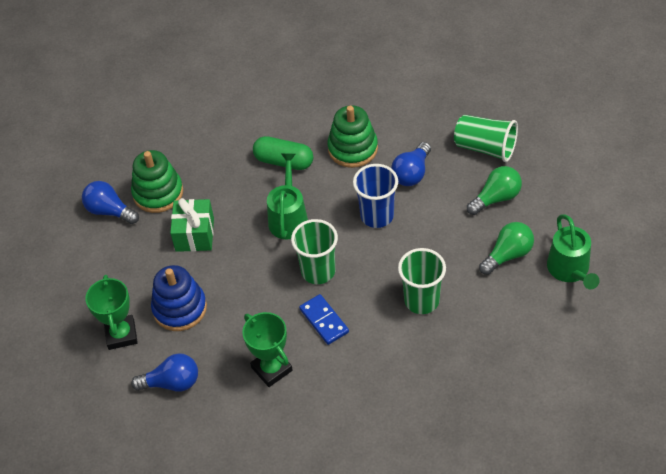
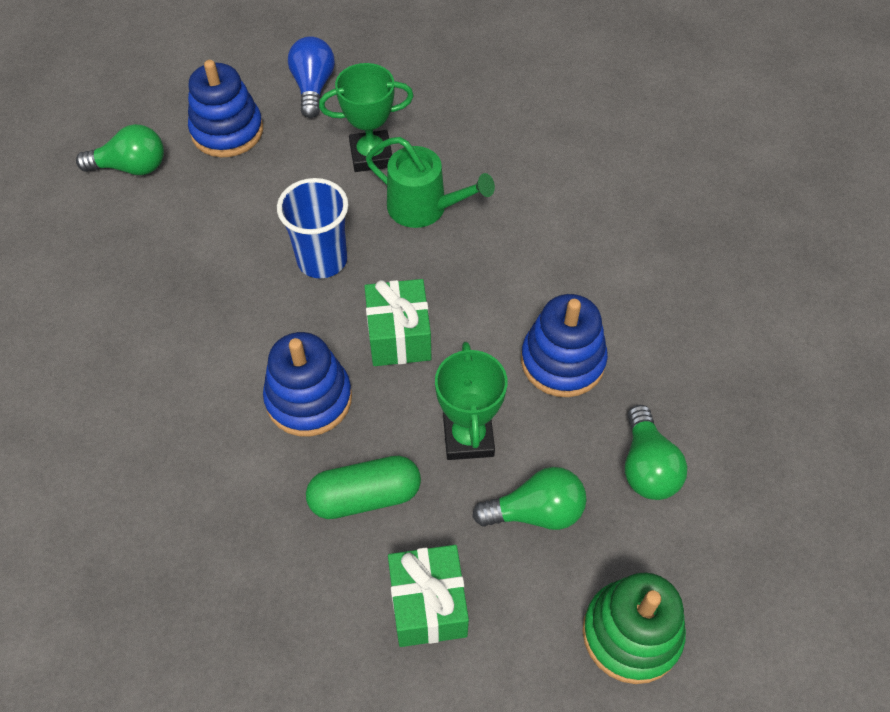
blue domino: 1 -> 0
blue light bulb: 3 -> 1
blue stacking toy: 1 -> 3
green cup: 3 -> 0
green gift: 1 -> 2
green light bulb: 2 -> 3
green stacking toy: 2 -> 1
green watering can: 2 -> 1

